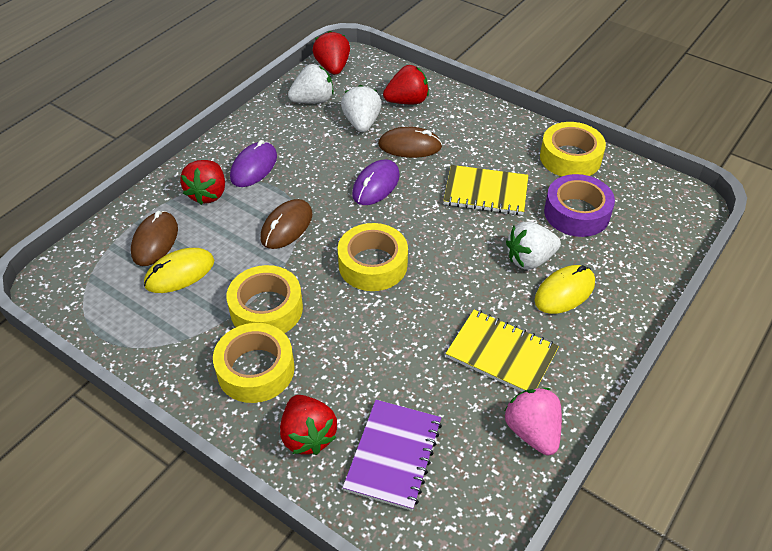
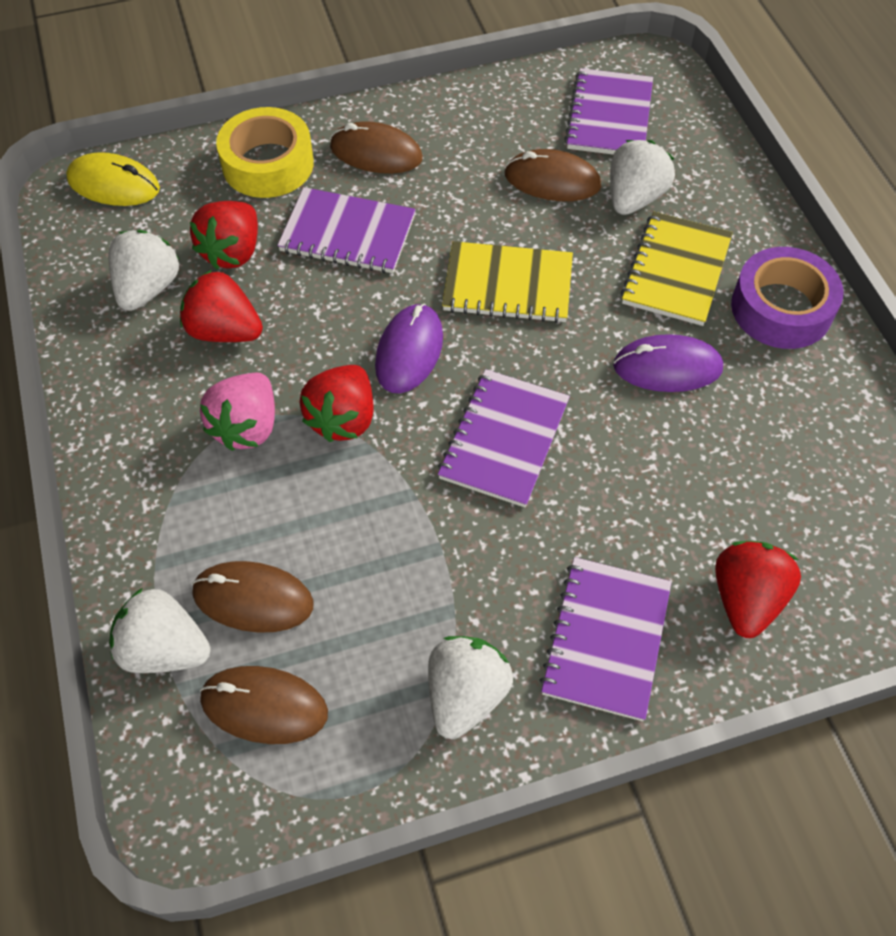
brown mouse: 3 -> 4
purple notebook: 1 -> 4
white strawberry: 3 -> 4
yellow mouse: 2 -> 1
yellow tape: 4 -> 1

